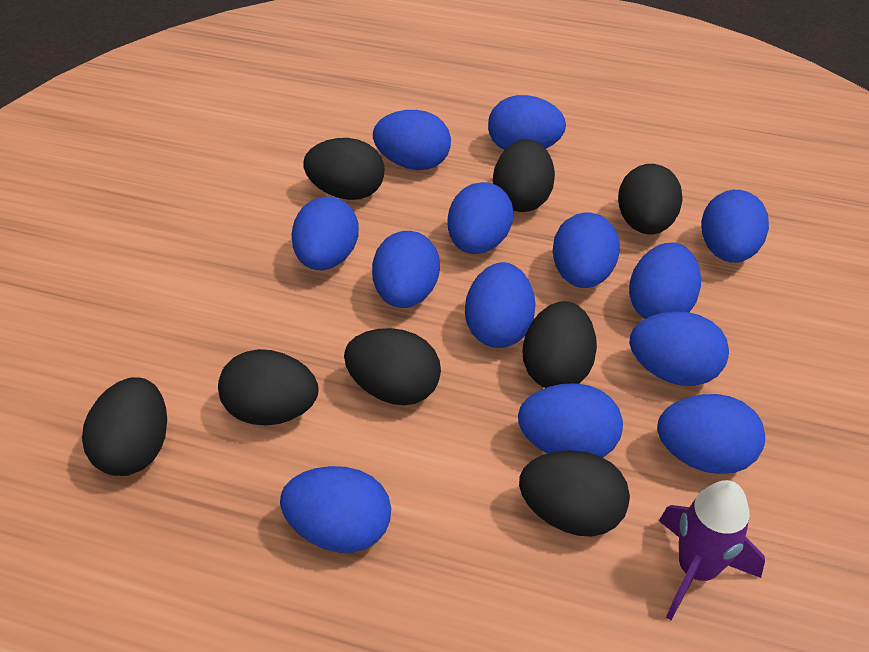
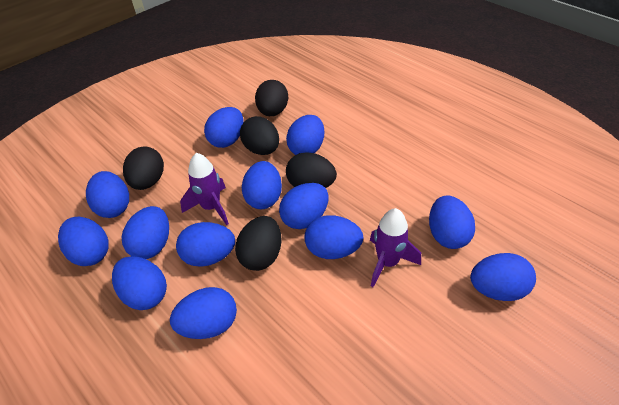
black egg: 8 -> 5
purple rocket: 1 -> 2

